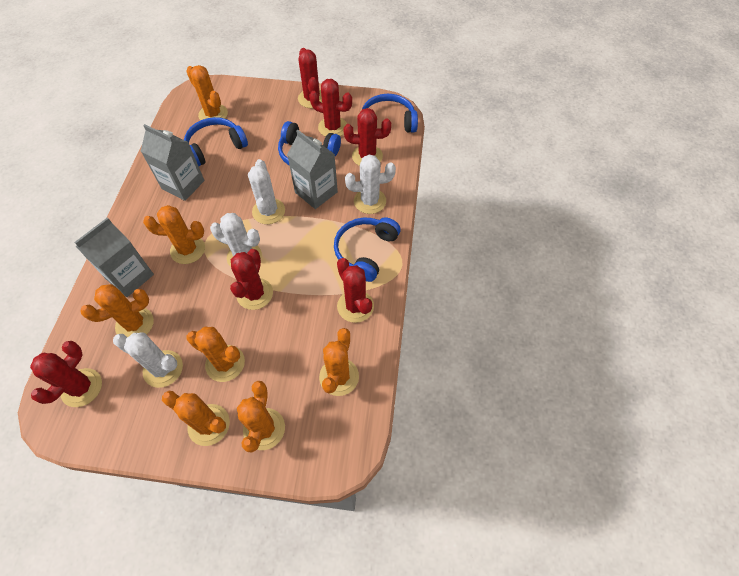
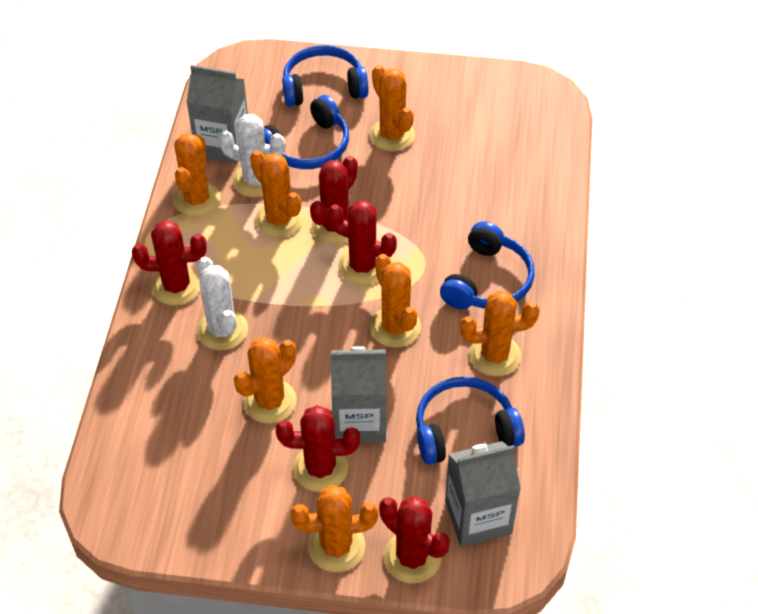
red cactus: 6 -> 5
white cactus: 4 -> 2

